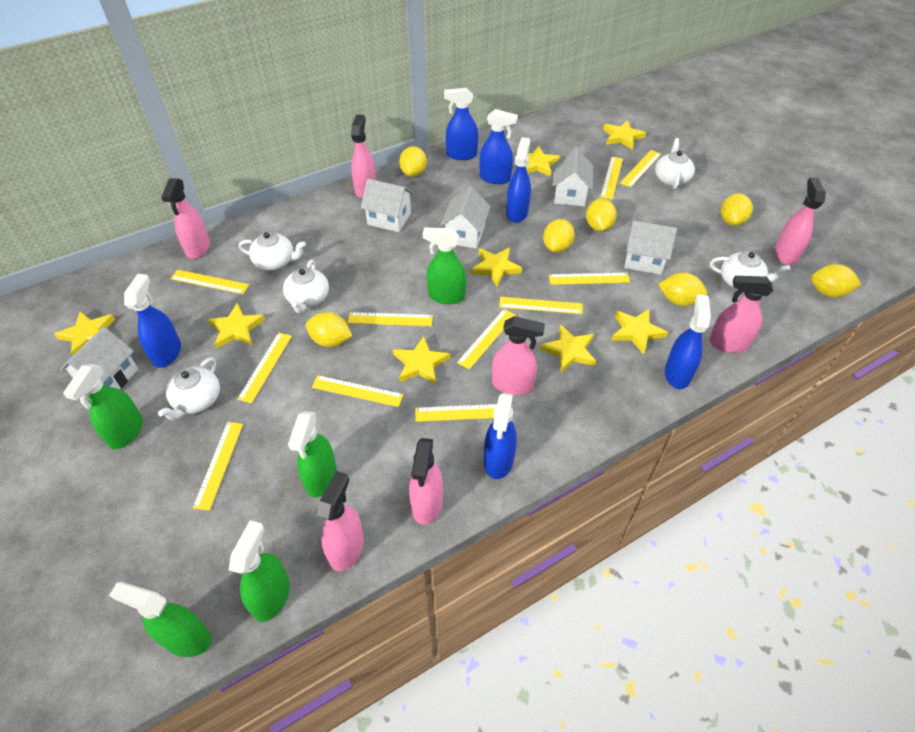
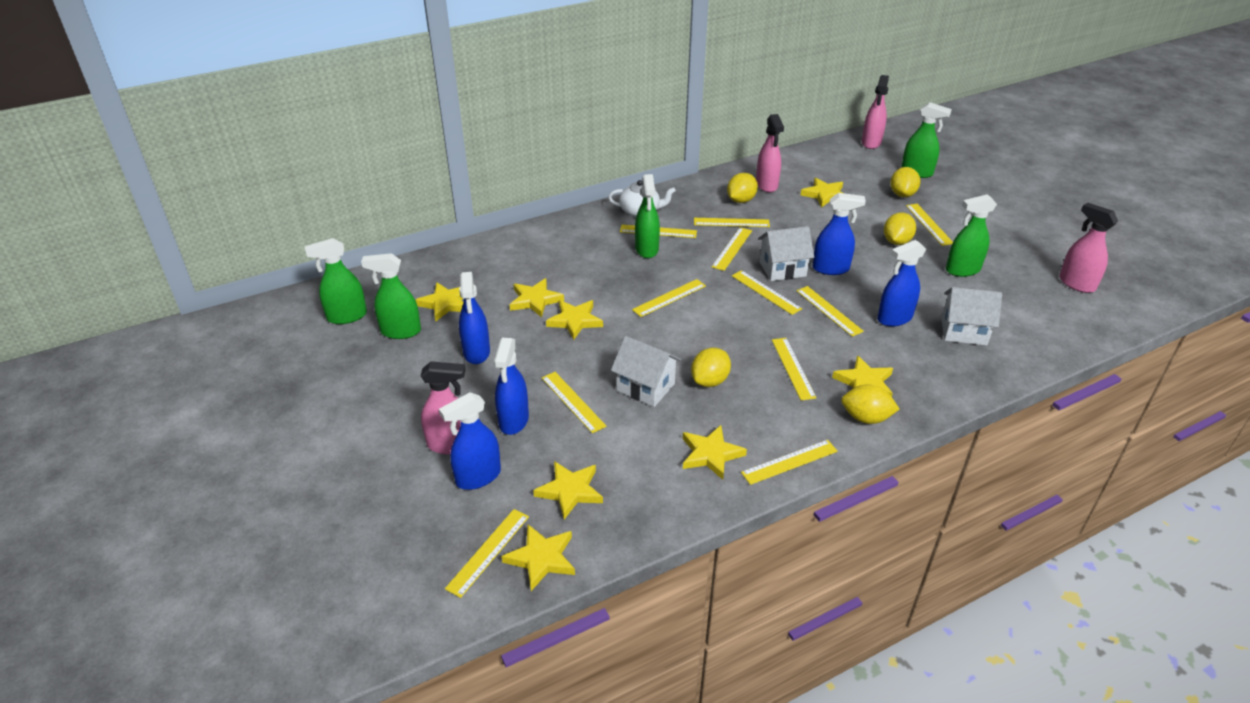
blue spray bottle: 6 -> 5
pink spray bottle: 7 -> 4
white house: 5 -> 3
white teapot: 5 -> 1
yellow lemon: 7 -> 5

